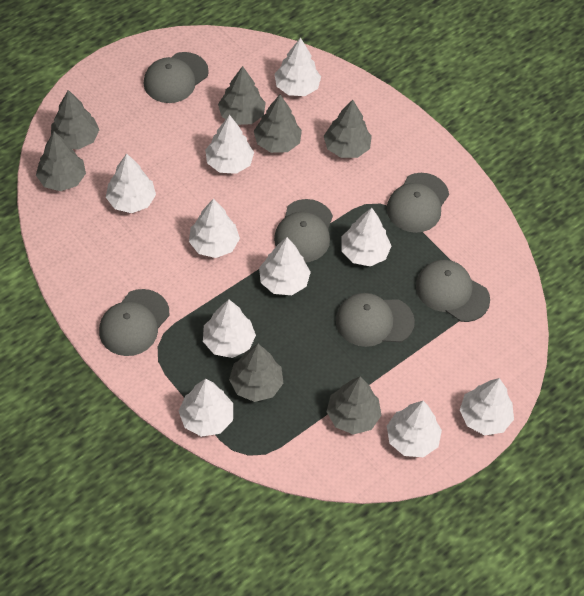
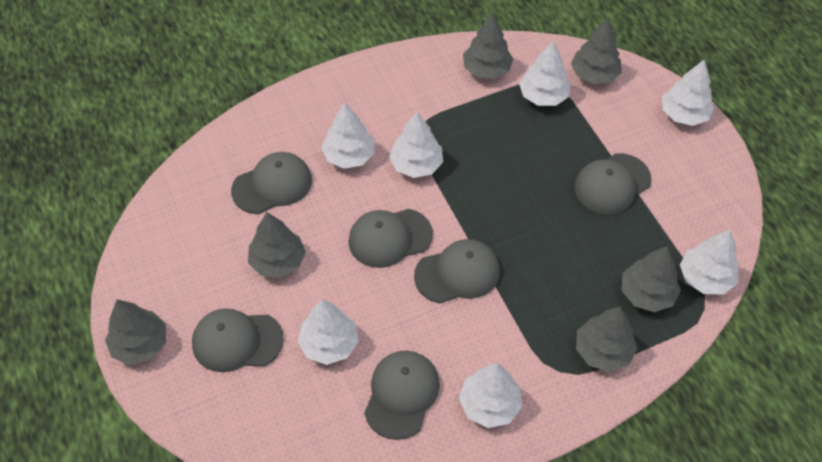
grey tree: 7 -> 6
white tree: 10 -> 7

